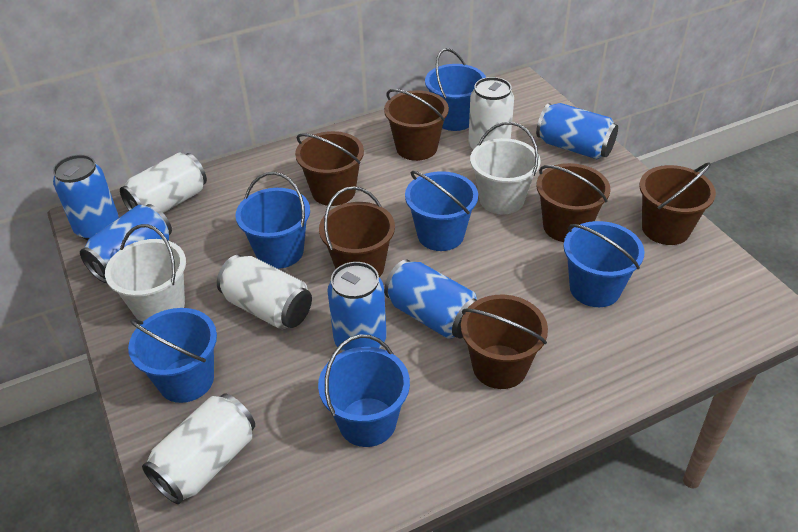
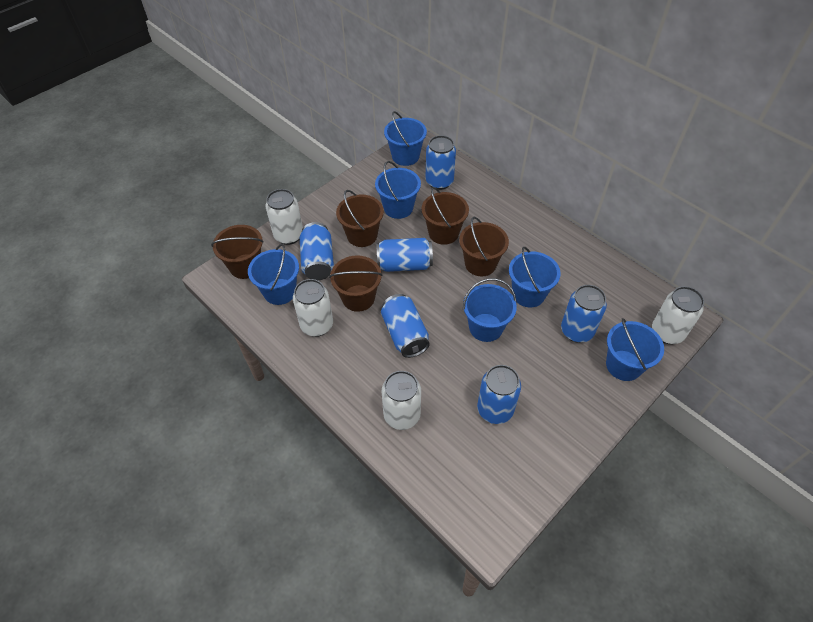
blue can: 5 -> 6
brown bucket: 6 -> 5
white bucket: 2 -> 0

